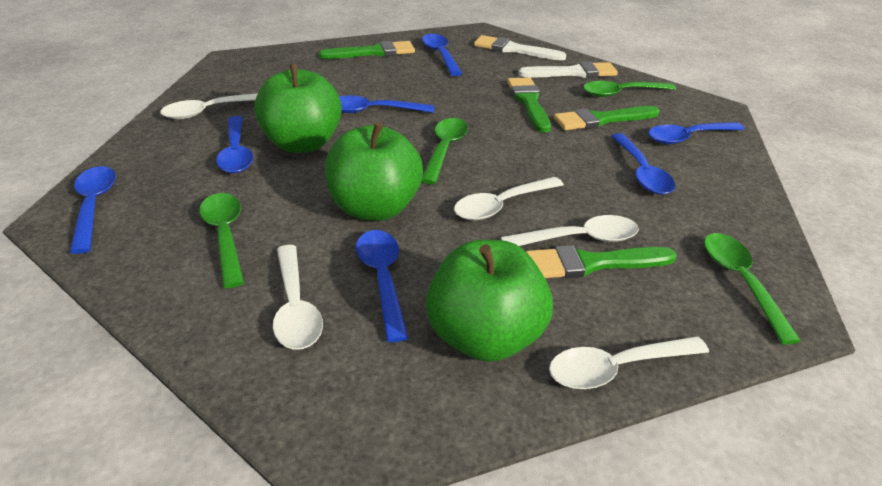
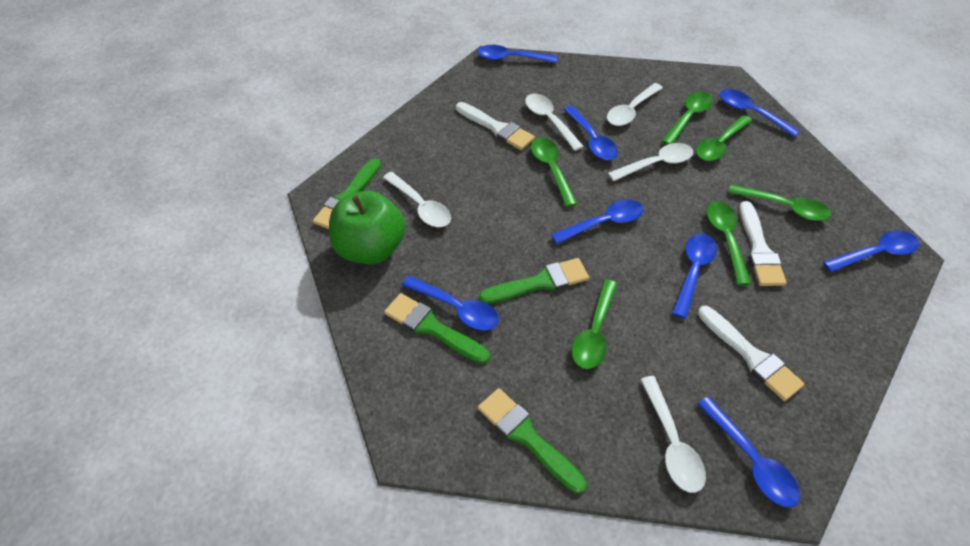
blue spoon: 7 -> 8
green apple: 3 -> 1
green spoon: 4 -> 6
white brush: 2 -> 3

